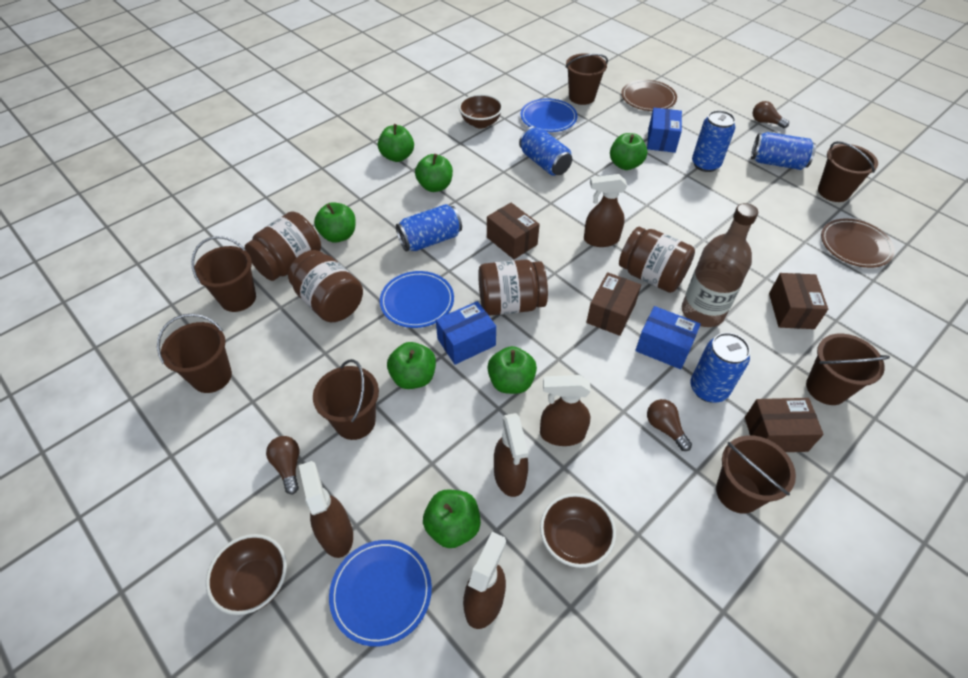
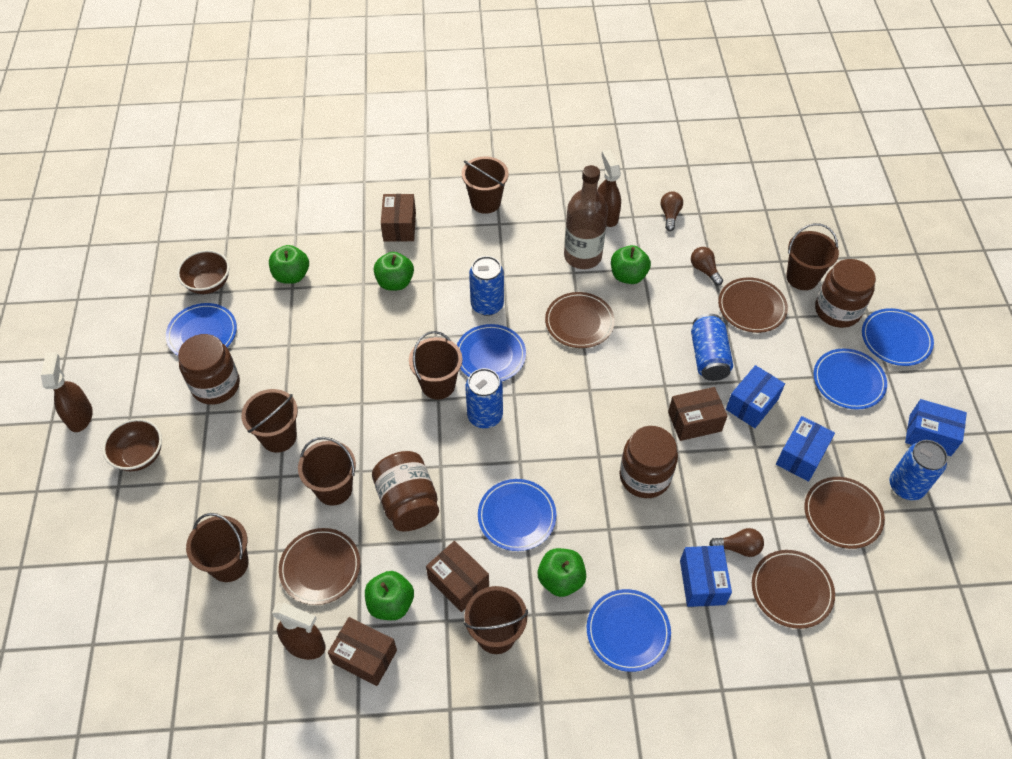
blue box: 3 -> 4
blue can: 5 -> 4
blue plate: 3 -> 6
brown bowl: 3 -> 2
brown plate: 2 -> 5
brown spray bottle: 5 -> 3
green apple: 7 -> 5

